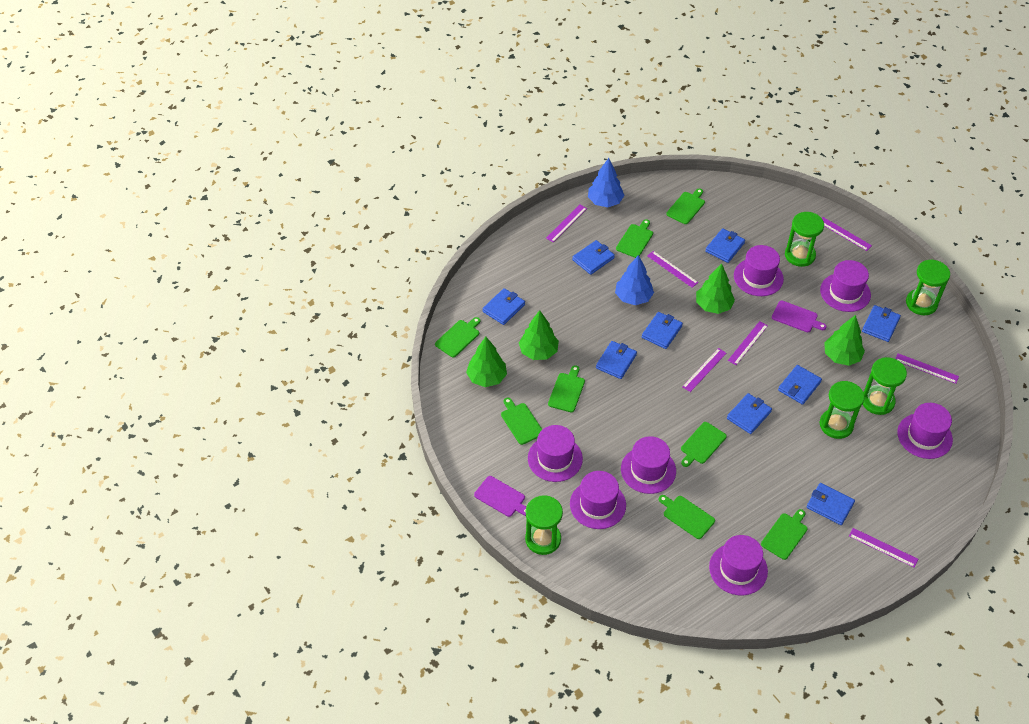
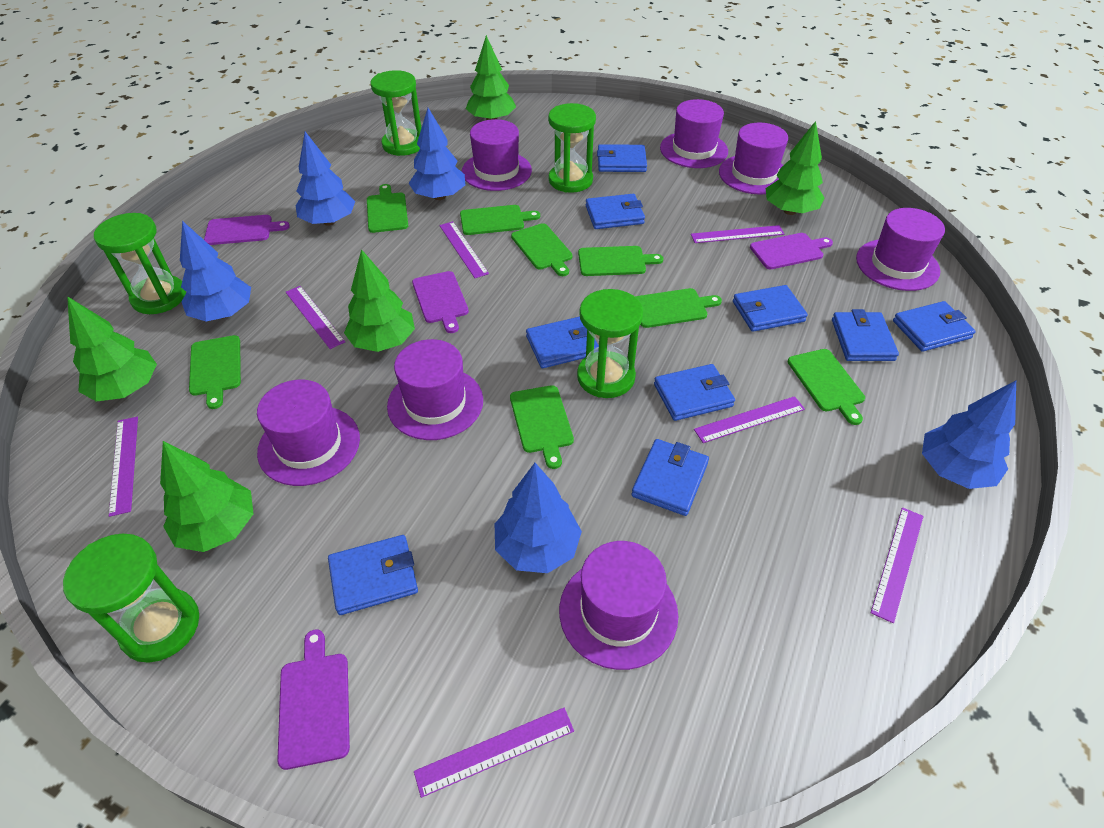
blue tree: 2 -> 5
green tree: 4 -> 5
purple cutting board: 2 -> 4

